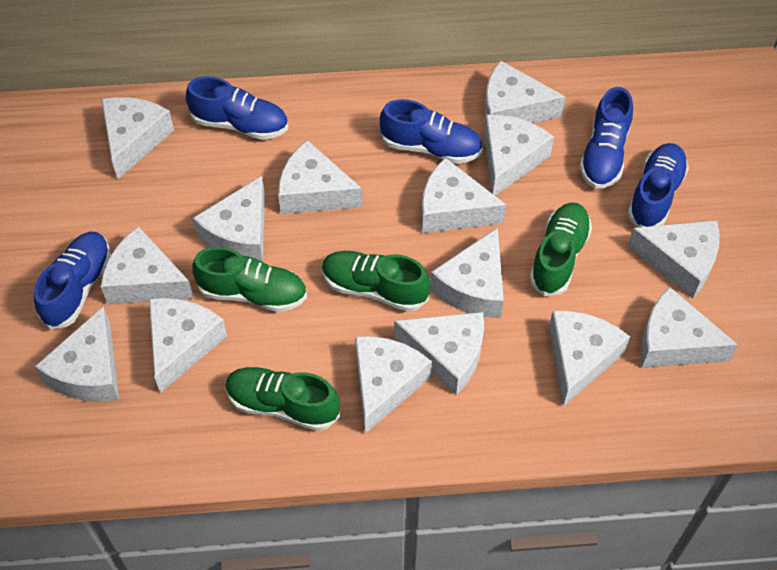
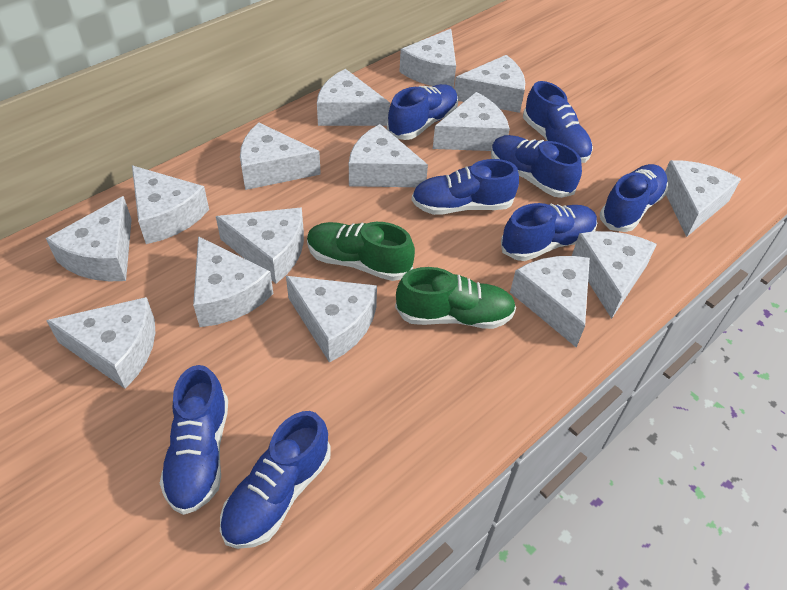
blue shoe: 5 -> 8
green shoe: 4 -> 2

